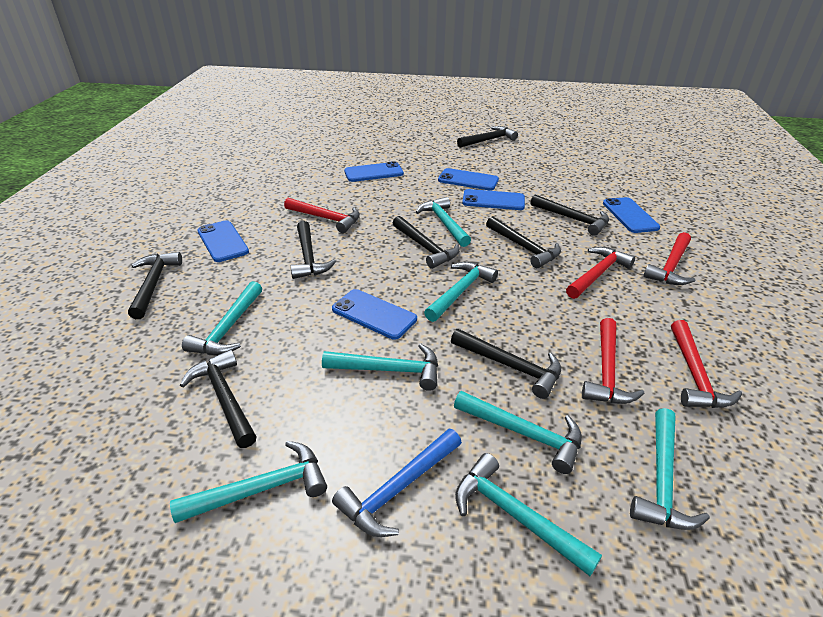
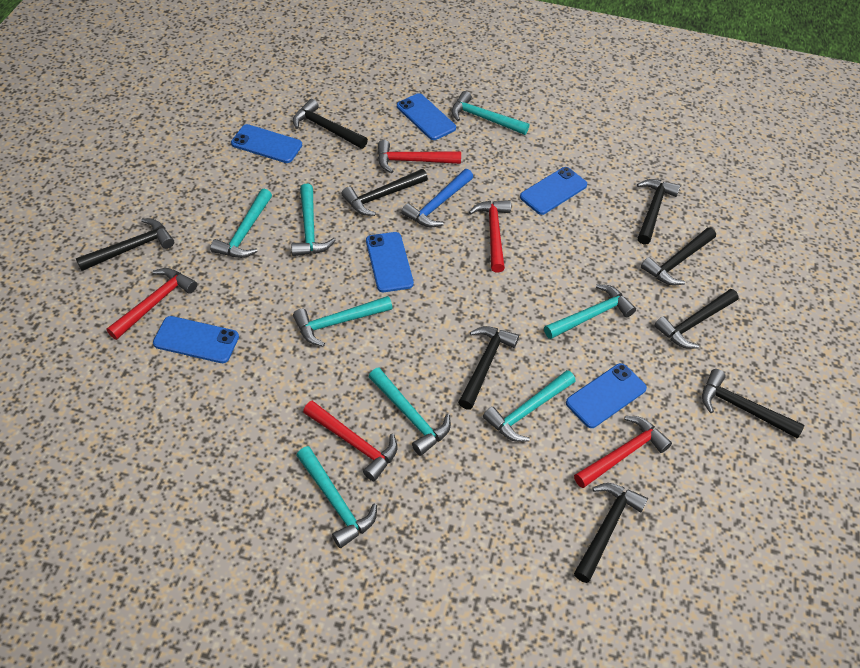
black hammer: 8 -> 9

